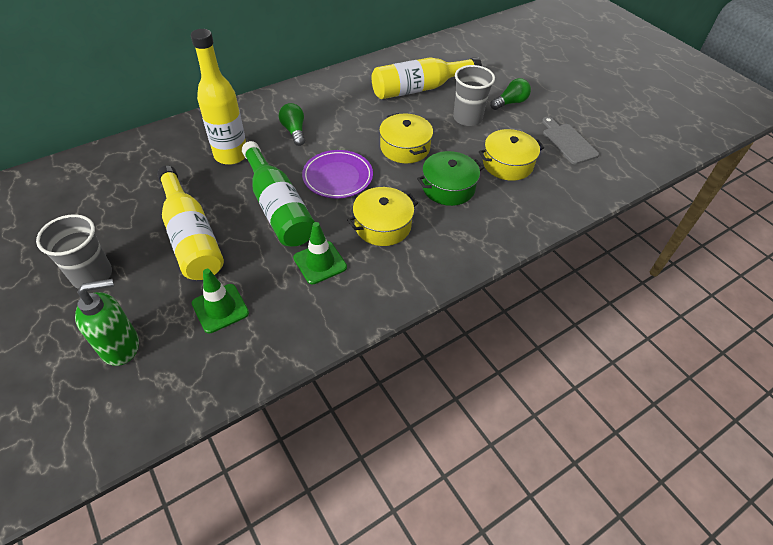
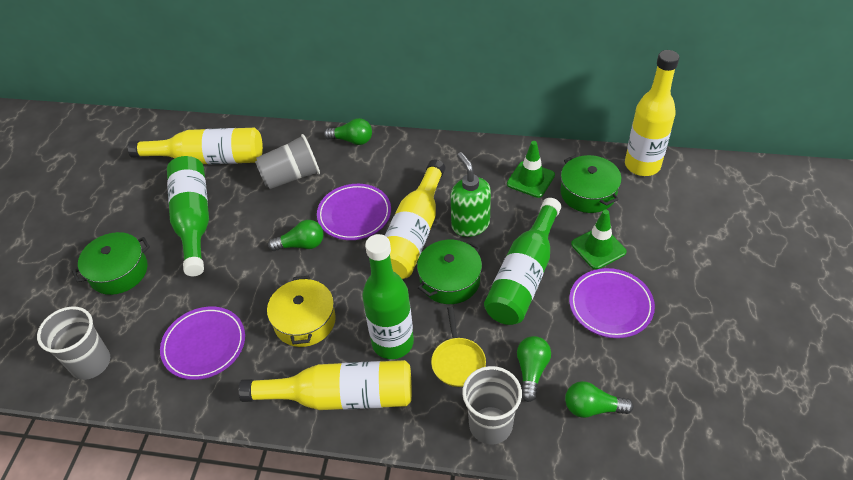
green bottle: 1 -> 3
green light bulb: 2 -> 4
green pot: 1 -> 3
grey cup: 2 -> 3
grey cutting board: 1 -> 0
purple plate: 1 -> 3
yellow bottle: 3 -> 4
yellow pan: 0 -> 1
yellow pot: 3 -> 1

